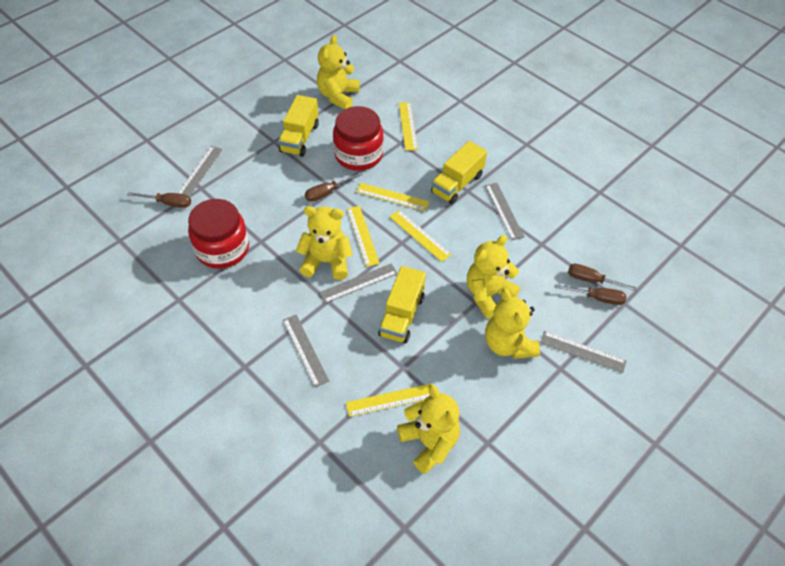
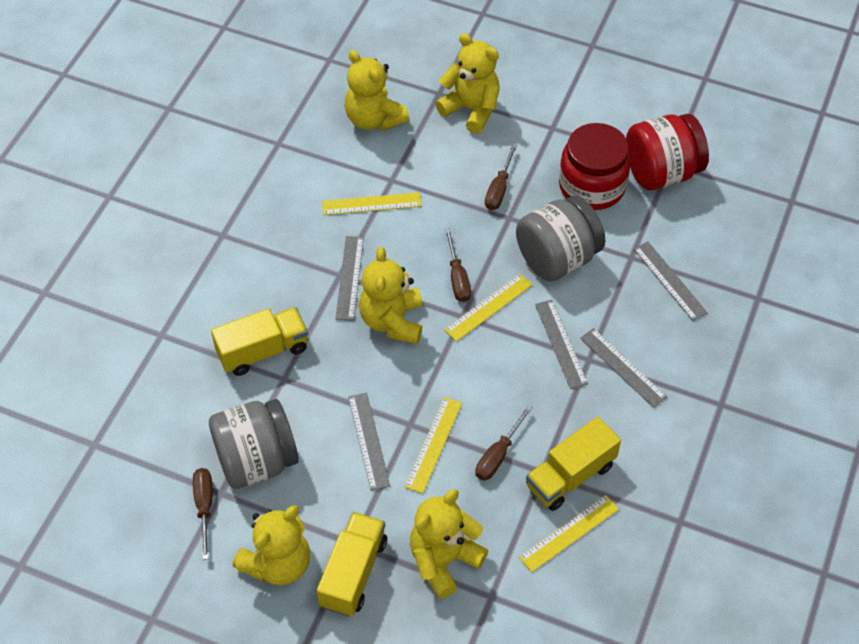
grey jar: 0 -> 2
yellow ruler: 5 -> 4

